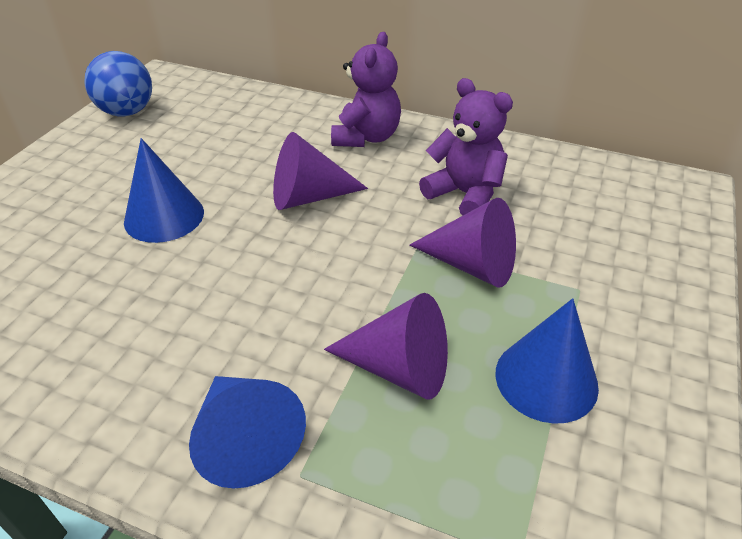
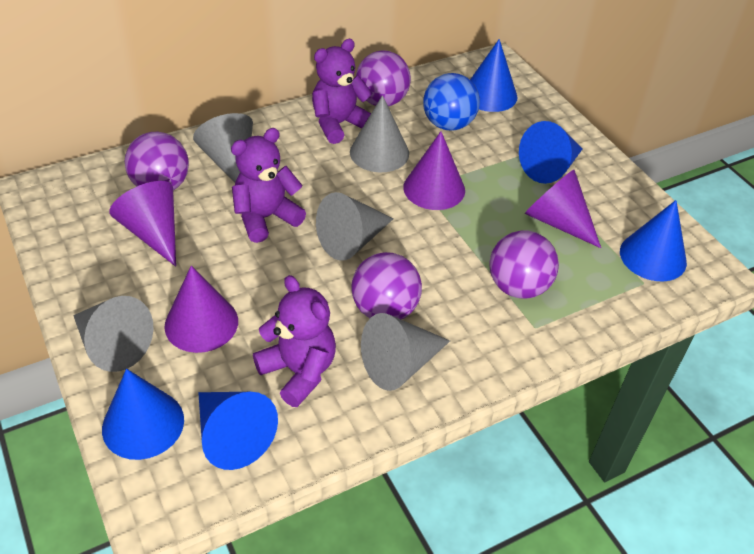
blue cone: 3 -> 5
grey cone: 0 -> 5
purple ball: 0 -> 4
purple cone: 3 -> 4
purple teddy bear: 2 -> 3

